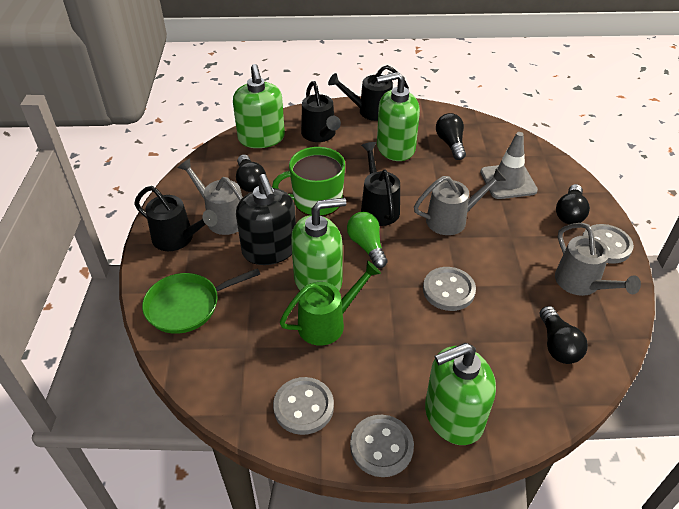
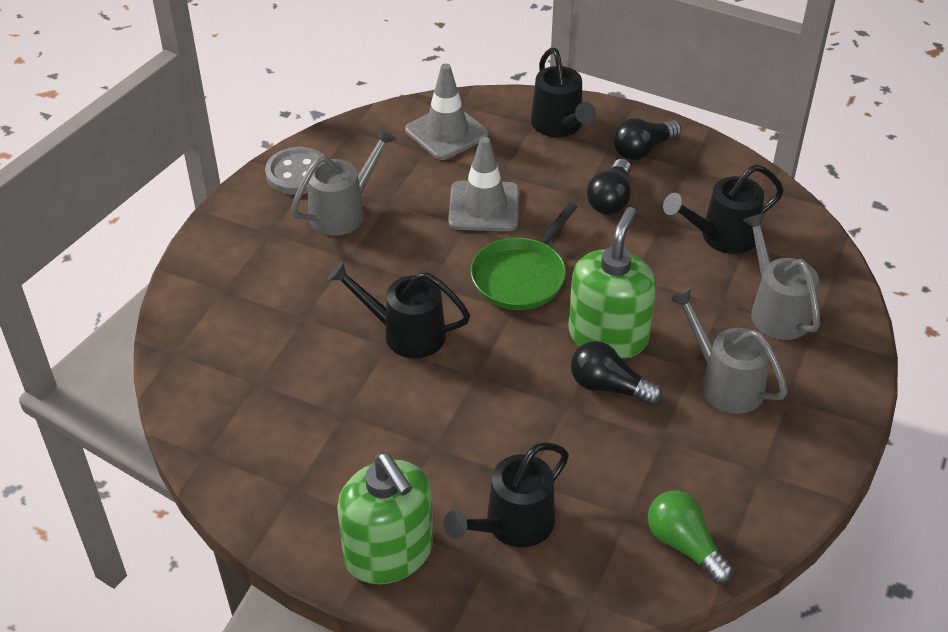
black light bulb: 4 -> 3
black soap dispenser: 1 -> 0
green mug: 1 -> 0
green soap dispenser: 4 -> 2
green watering can: 1 -> 0
grey button: 4 -> 1
grey traffic cone: 1 -> 2

